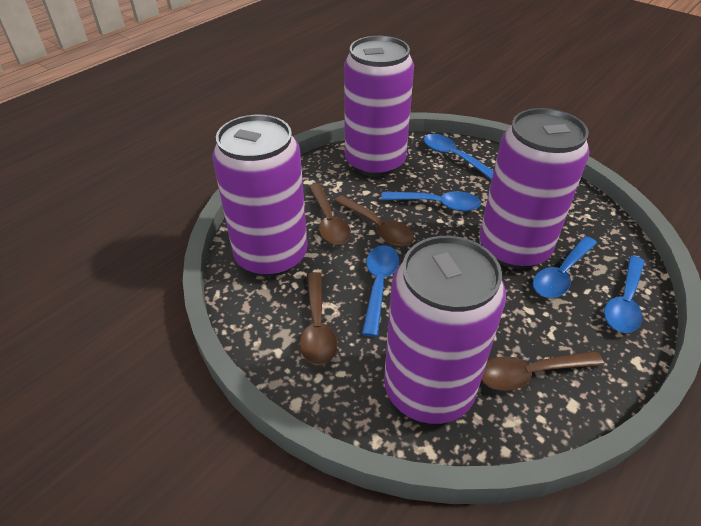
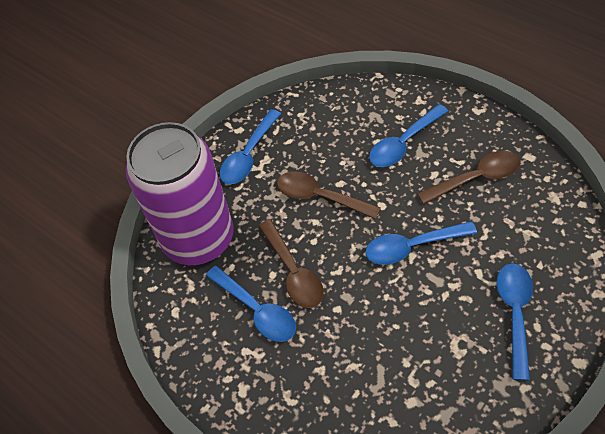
brown spoon: 4 -> 3
purple can: 4 -> 1

